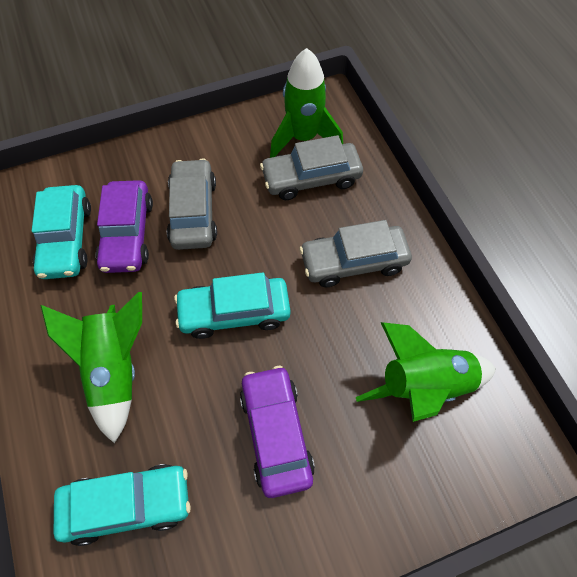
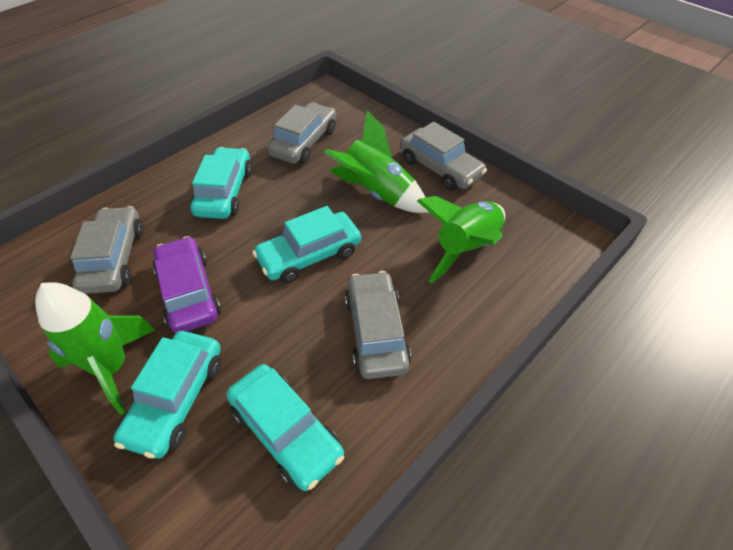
grey car: 3 -> 4
purple car: 2 -> 1
turquoise car: 3 -> 4

